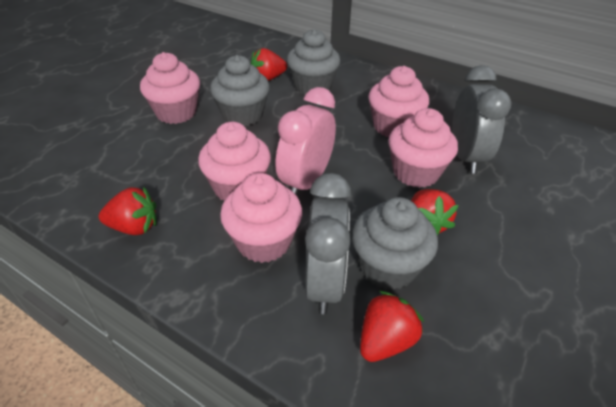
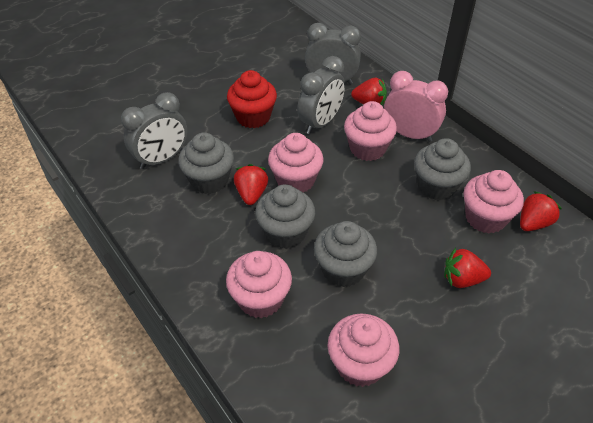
grey clock: 2 -> 3
grey cupcake: 3 -> 4
red cupcake: 0 -> 1

